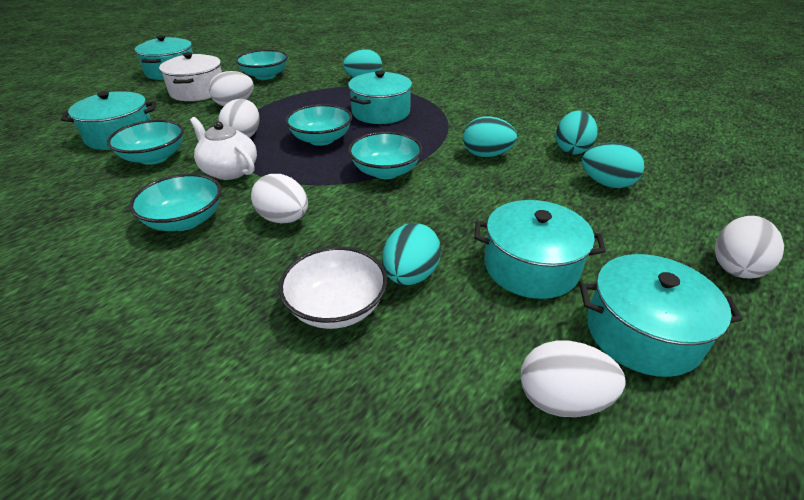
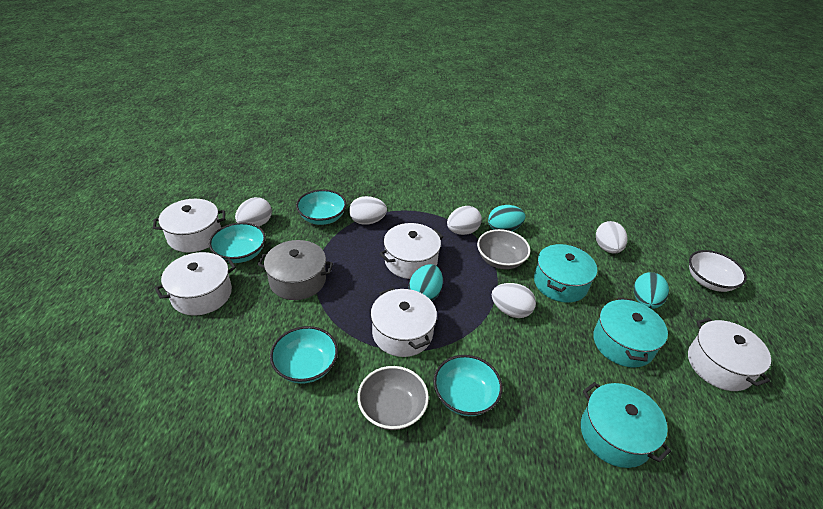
grey bowl: 0 -> 2
grey pot: 0 -> 1
turquoise bowl: 5 -> 4
turquoise egg: 5 -> 3
turquoise pot: 5 -> 3
white pot: 1 -> 5
white teapot: 1 -> 0

